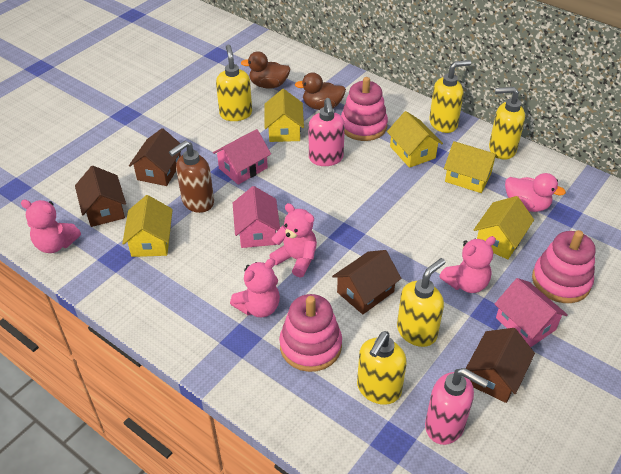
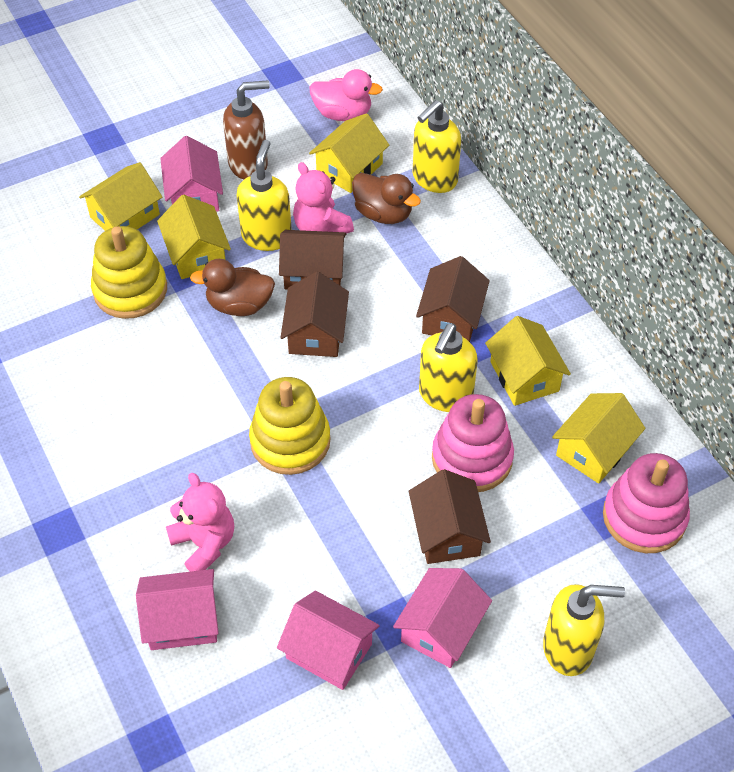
pink house: 3 -> 4
pink soap dispenser: 2 -> 0
pink stacking toy: 3 -> 2
pink teddy bear: 4 -> 2
yellow soap dispenser: 5 -> 4
yellow stacking toy: 0 -> 2

